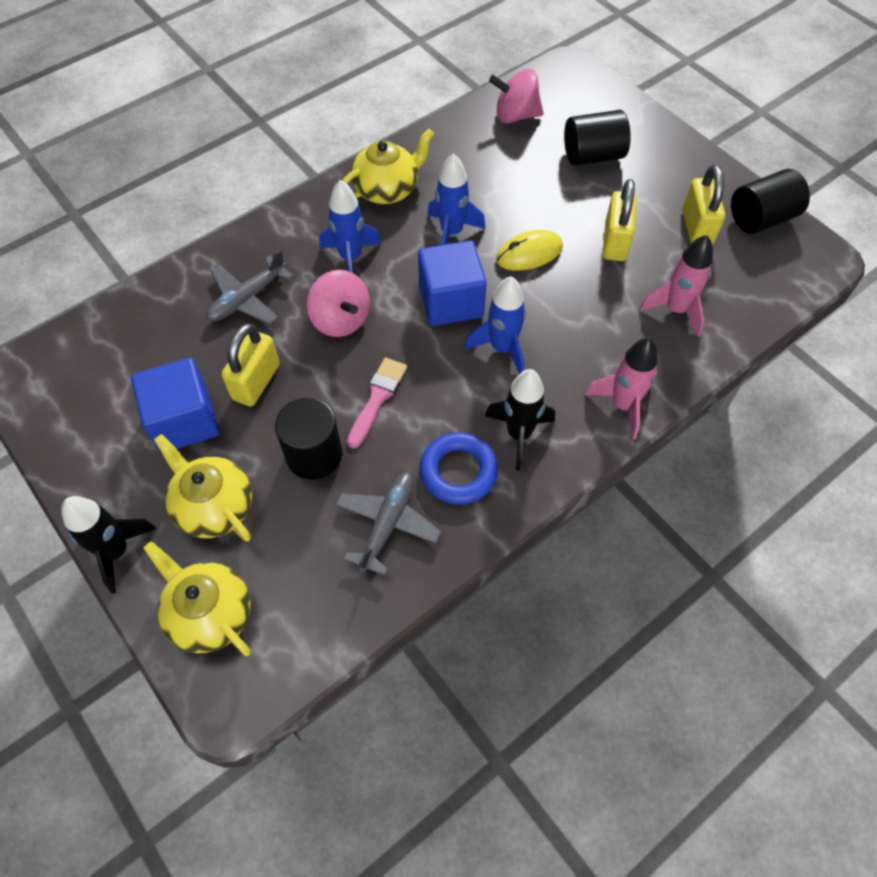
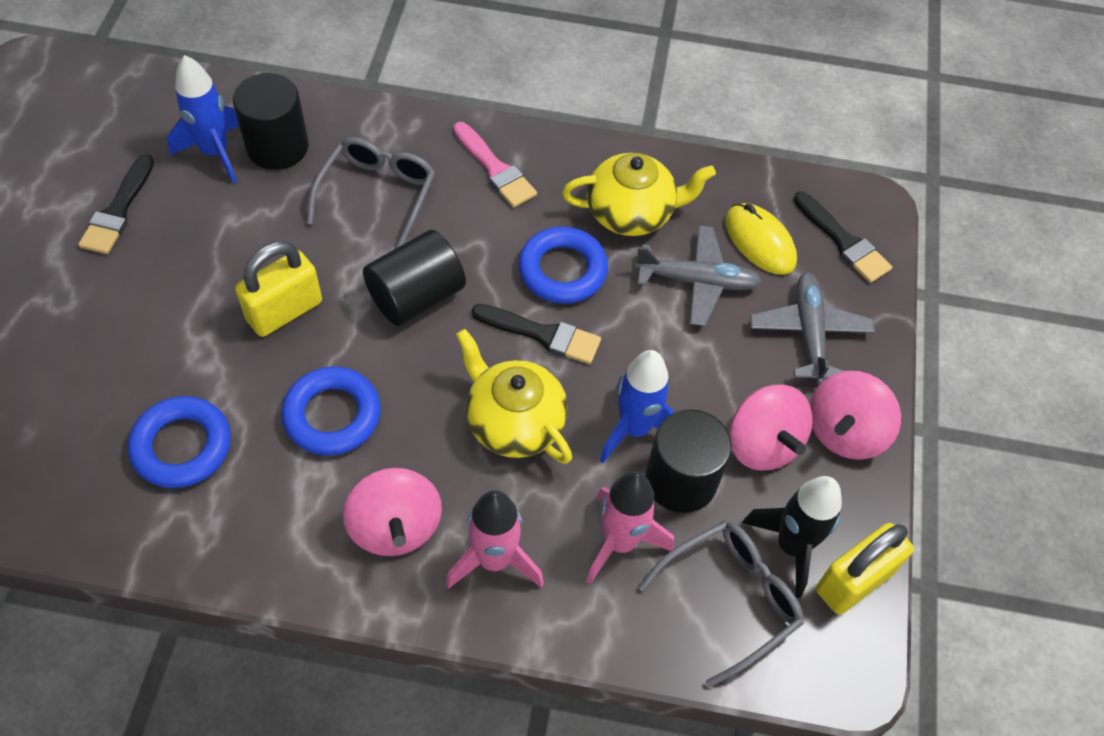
black brush: 0 -> 3
black rocket: 2 -> 1
blue cube: 2 -> 0
blue ring: 1 -> 3
blue rocket: 3 -> 2
grey glasses: 0 -> 2
pink spinning top: 2 -> 3
yellow padlock: 3 -> 2
yellow teapot: 3 -> 2

